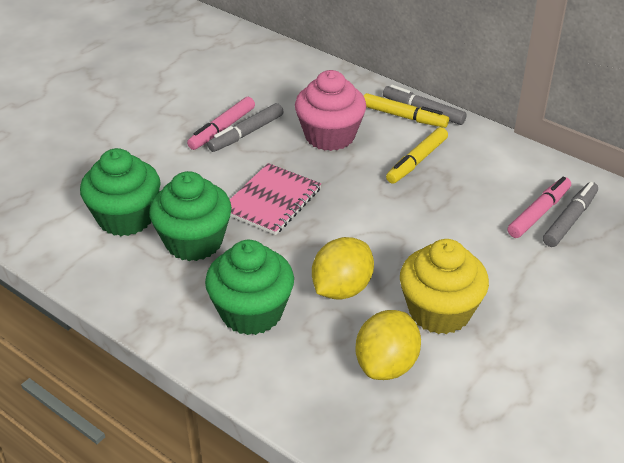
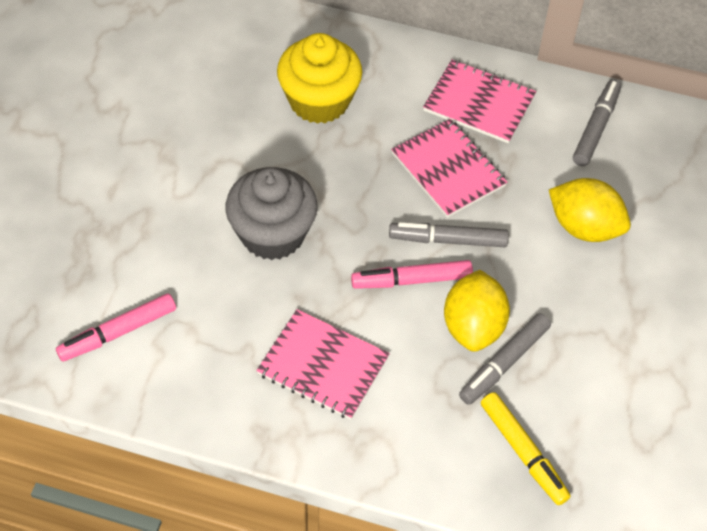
green cupcake: 3 -> 0
grey cupcake: 0 -> 1
pink cupcake: 1 -> 0
pink notebook: 1 -> 3
yellow marker: 2 -> 1

